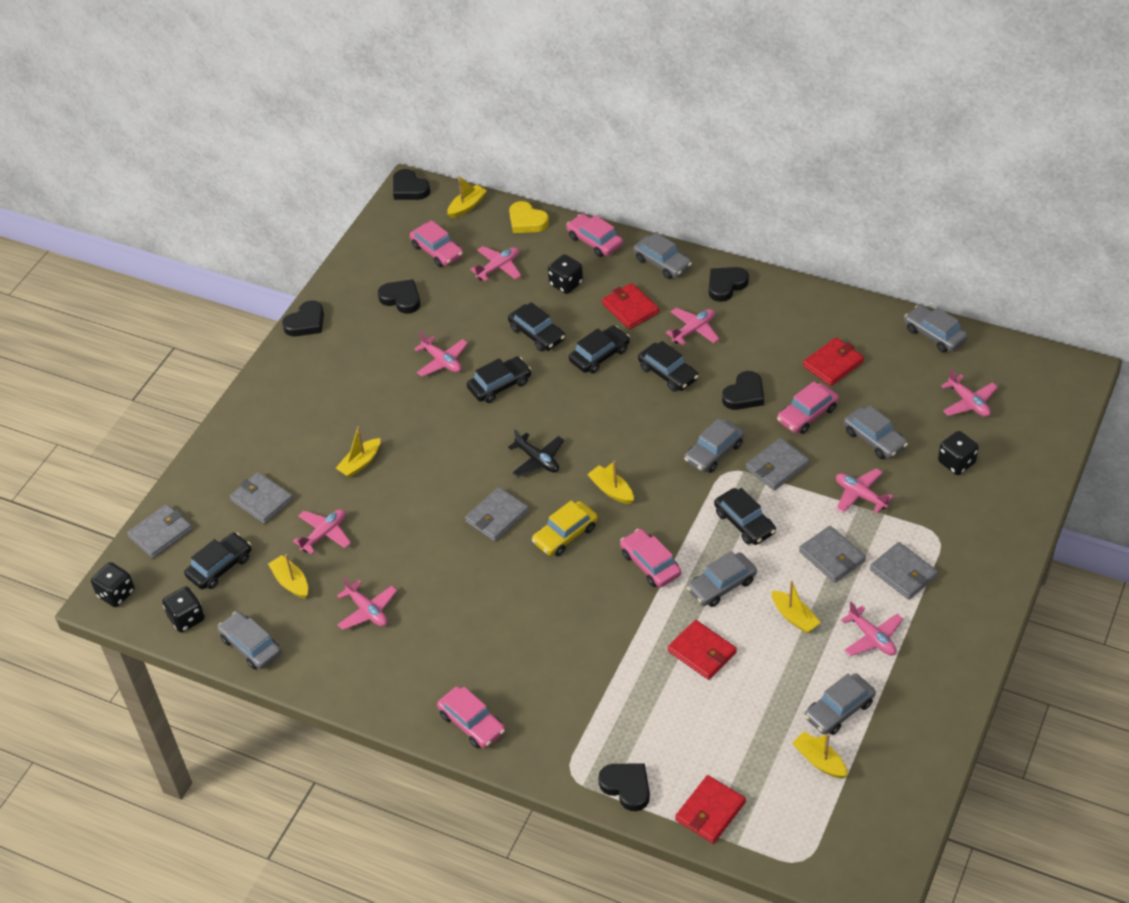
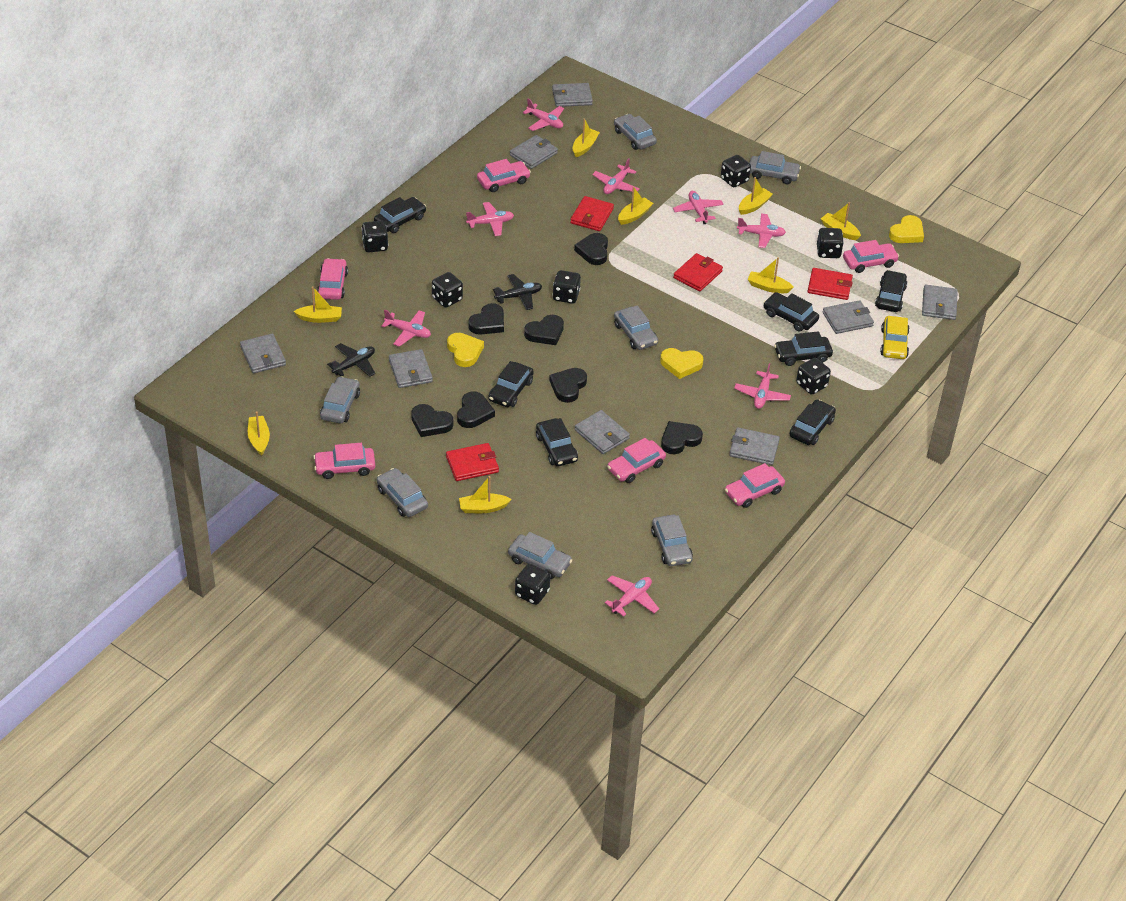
black car: 6 -> 7
black dice: 4 -> 7
black heart: 6 -> 7
black plane: 1 -> 2
grey wallet: 6 -> 8
pink car: 5 -> 6
yellow boat: 6 -> 8
yellow heart: 1 -> 3

